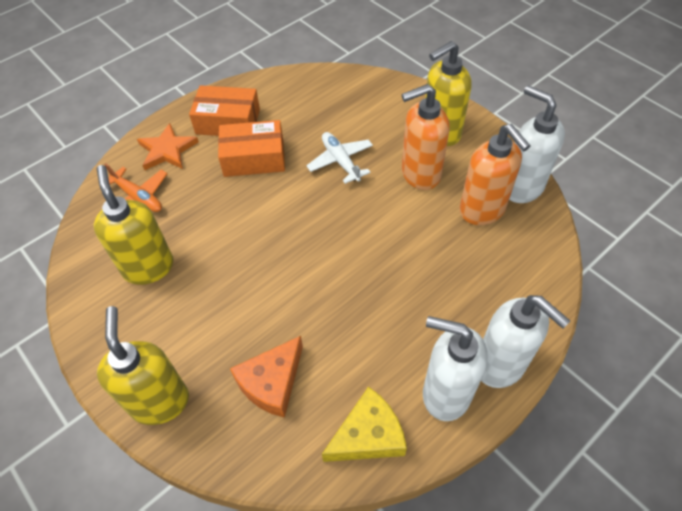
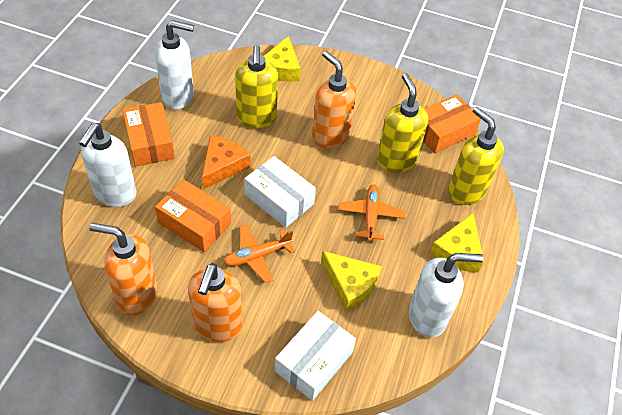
orange box: 2 -> 3
orange plane: 1 -> 2
orange soap dispenser: 2 -> 3
orange star: 1 -> 0
white box: 0 -> 2
white plane: 1 -> 0
yellow cheese: 1 -> 3

